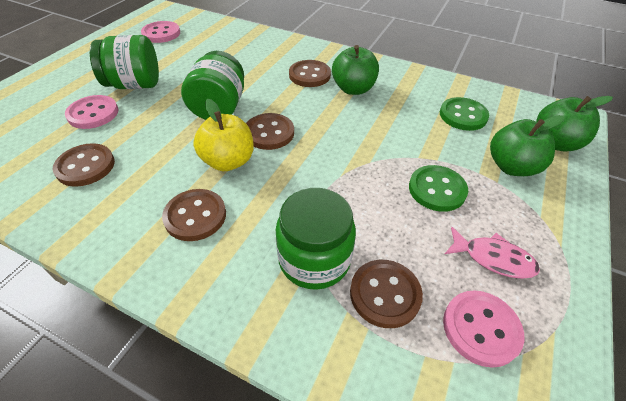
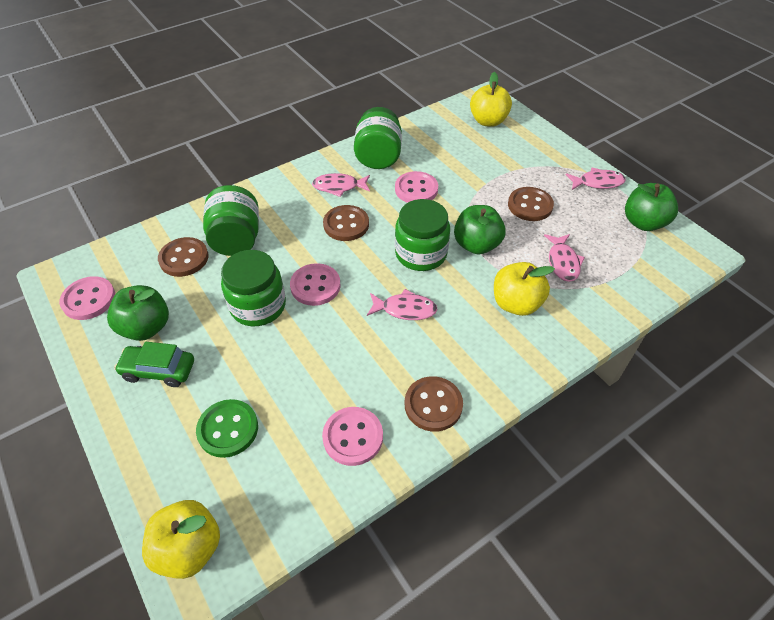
brown button: 5 -> 4
green button: 2 -> 1
green car: 0 -> 1
green jar: 3 -> 4
pink button: 3 -> 4
pink fish: 1 -> 4
yellow apple: 1 -> 3

